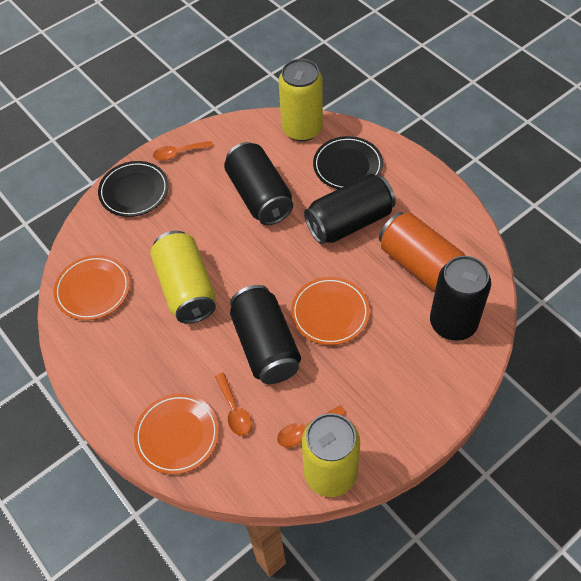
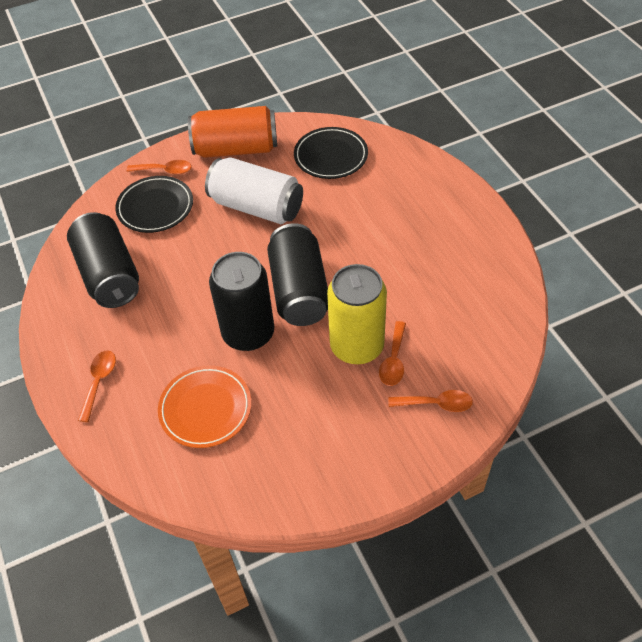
black can: 4 -> 3
orange plate: 3 -> 1
orange spoon: 3 -> 4
white can: 0 -> 1
yellow can: 3 -> 1

